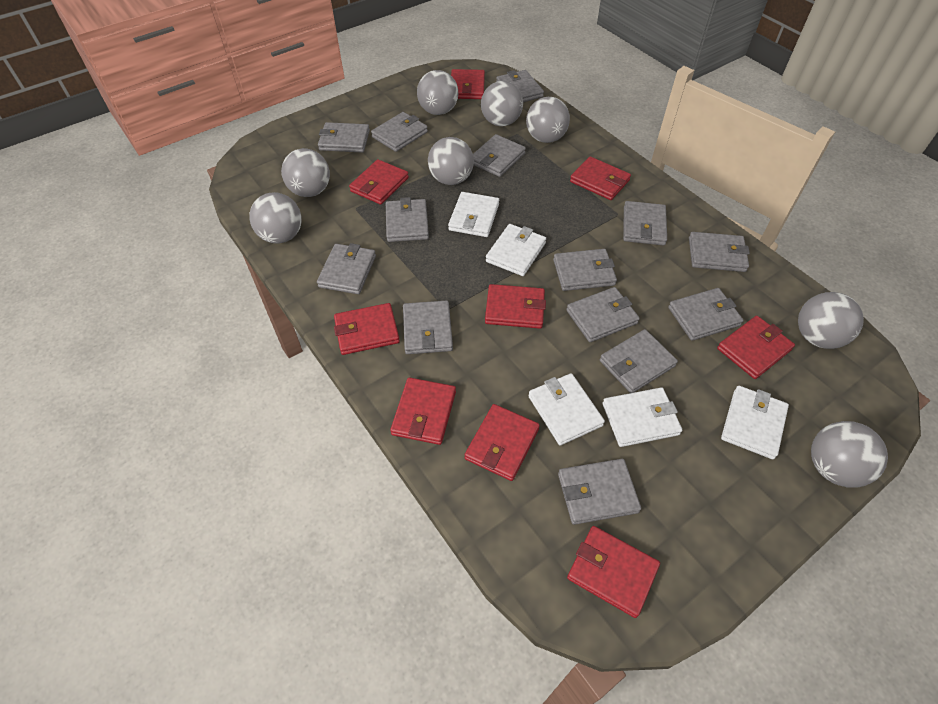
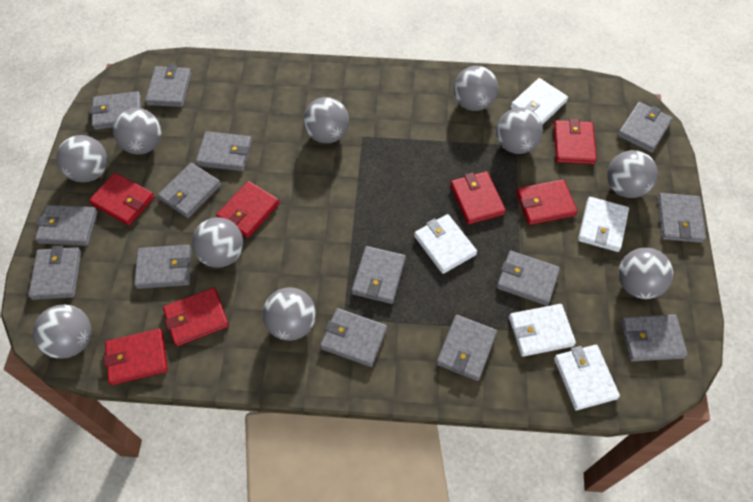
grey ball: 8 -> 10
red wallet: 9 -> 7

